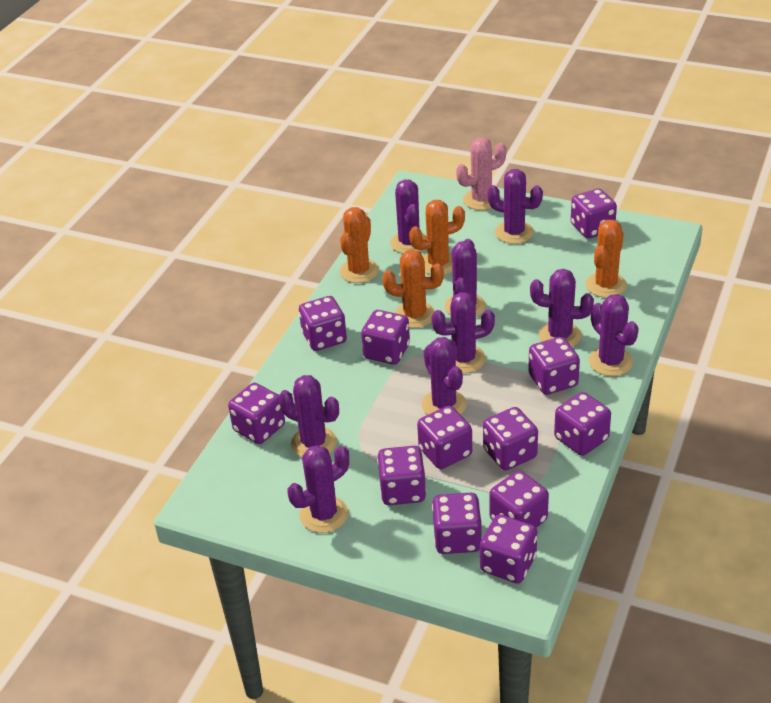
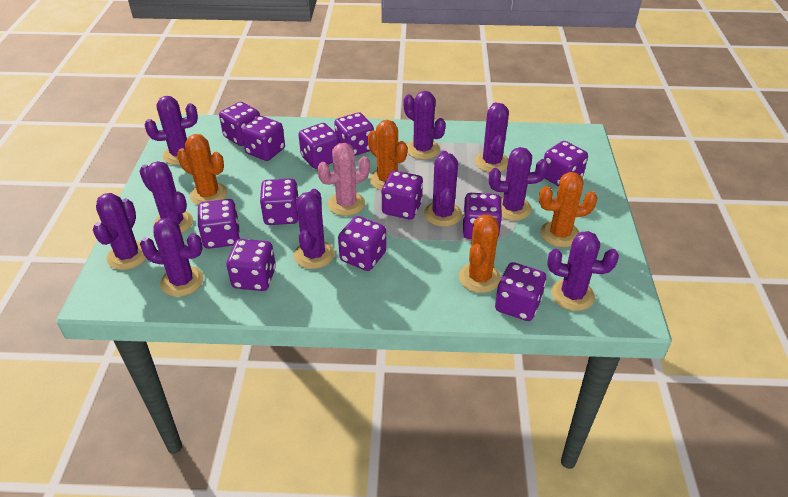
purple cactus: 9 -> 10

